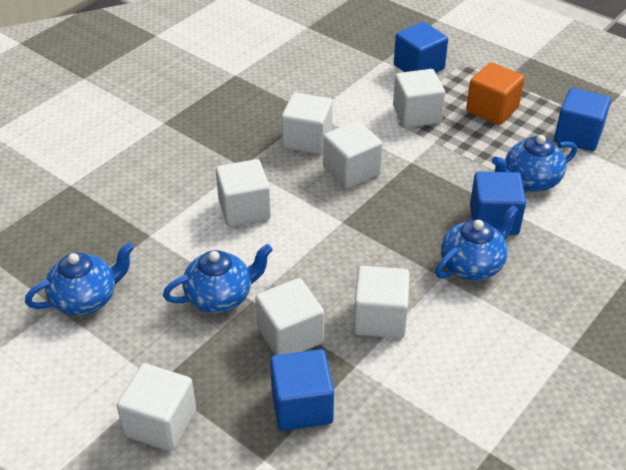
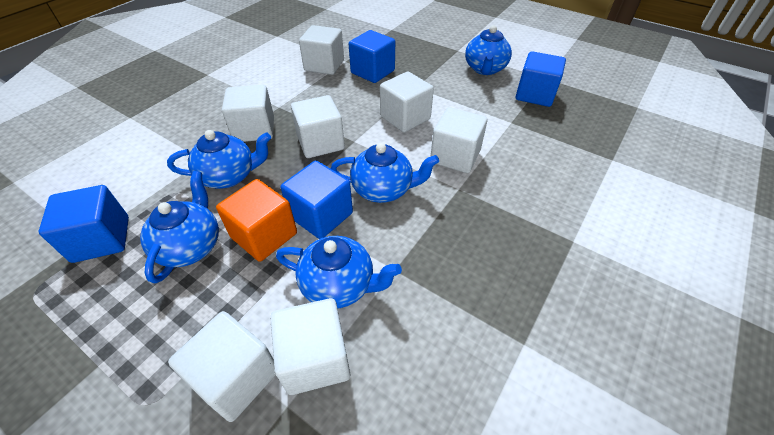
blue teapot: 4 -> 5

